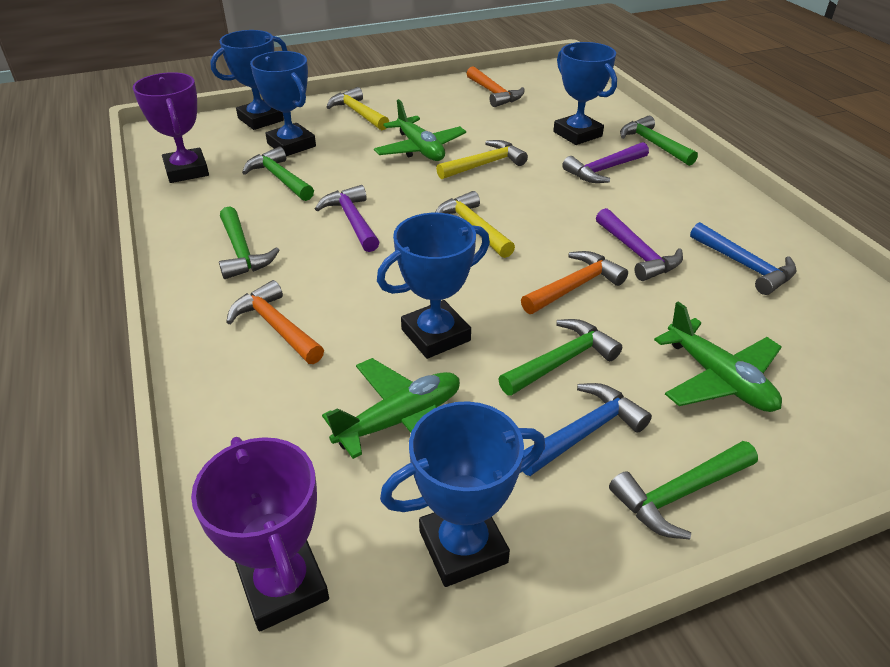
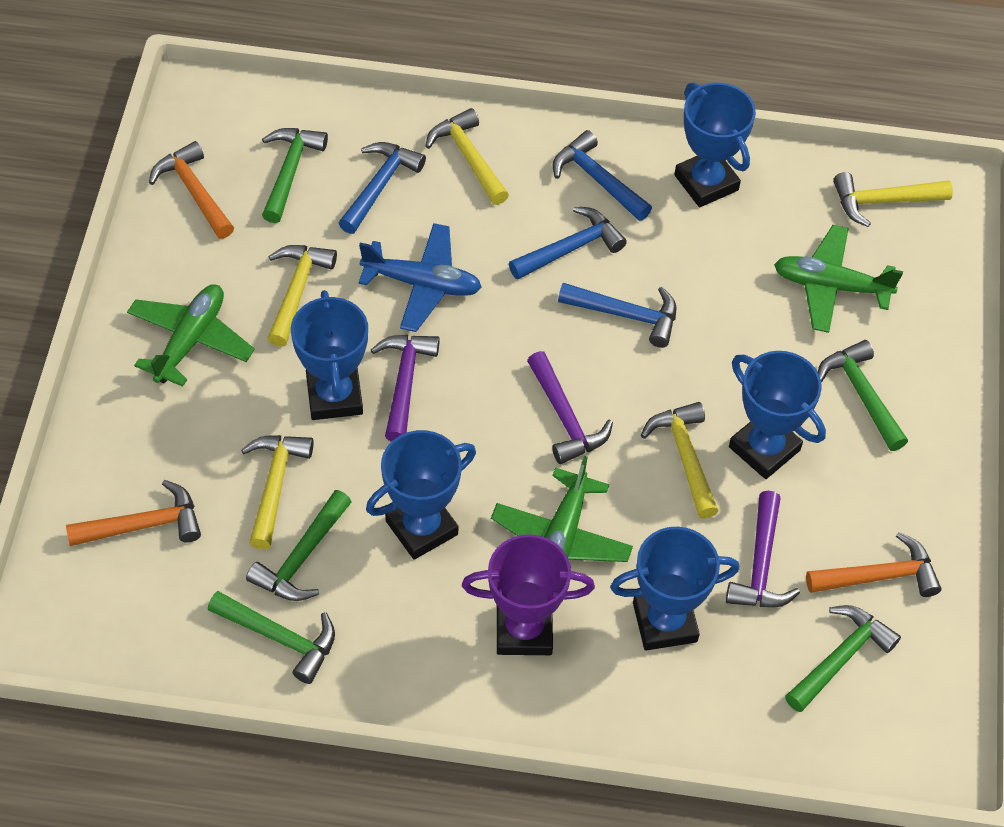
blue hammer: 2 -> 4
blue plane: 0 -> 1
purple trophy: 2 -> 1
yellow hammer: 3 -> 5

